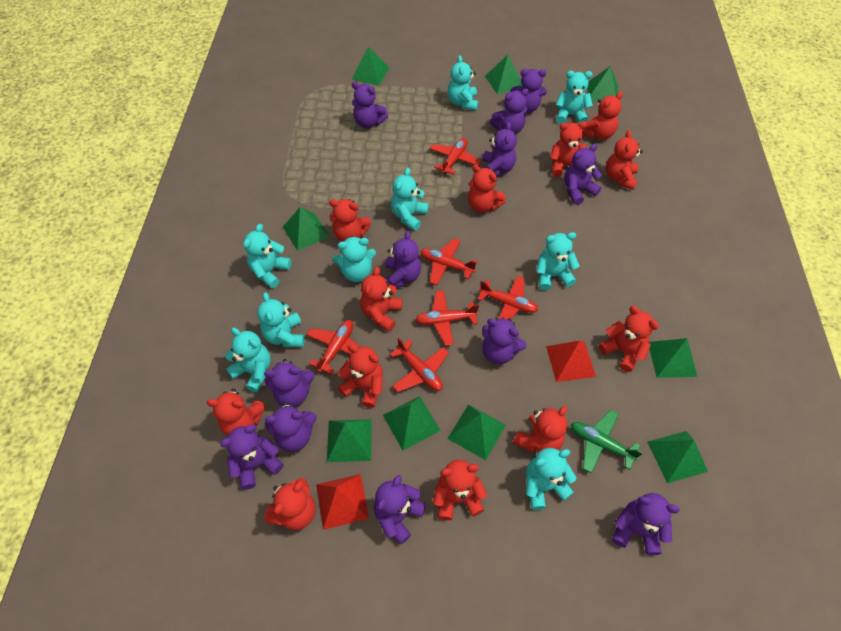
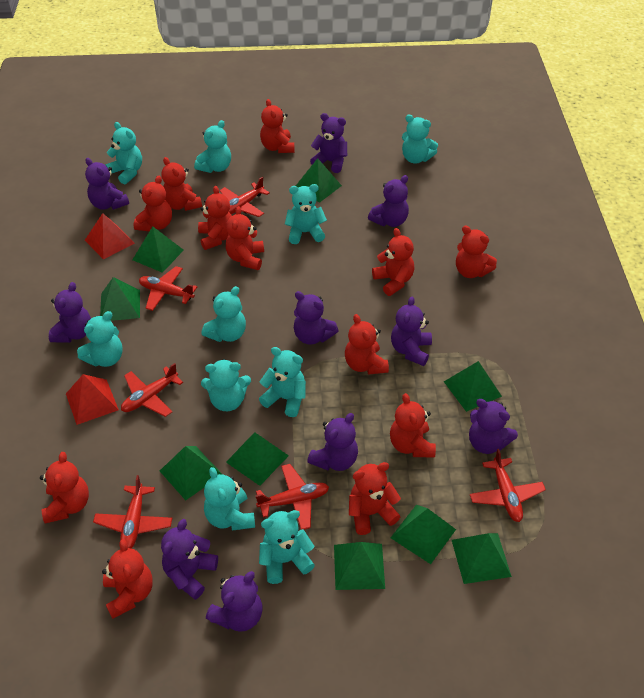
green plane: 1 -> 0
purple teddy bear: 12 -> 10
turquoise teddy bear: 9 -> 10

